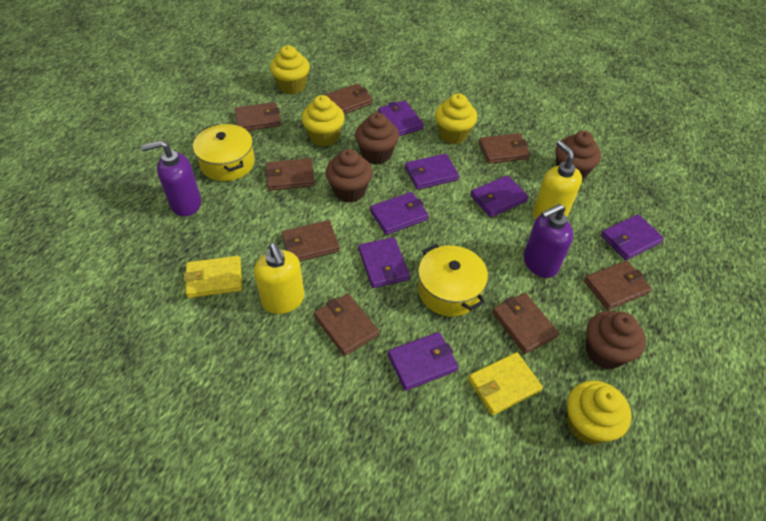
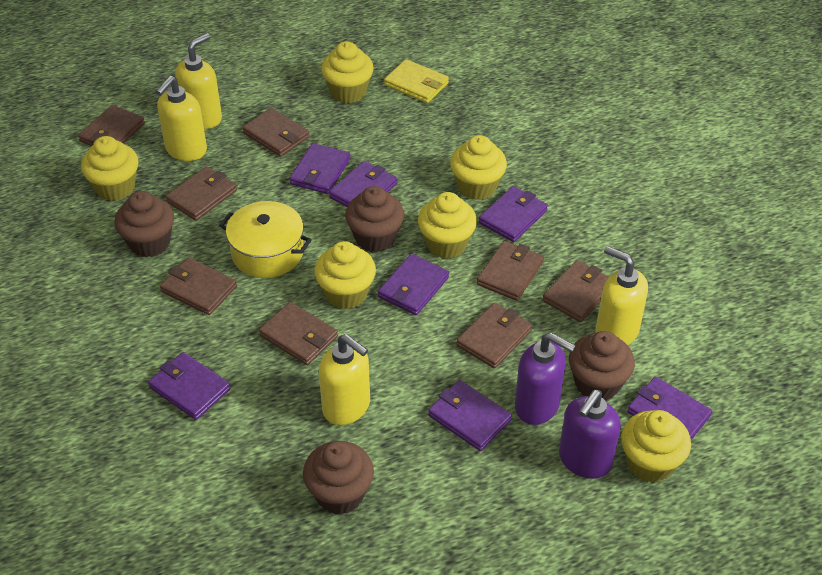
yellow cupcake: 4 -> 6
yellow pot: 2 -> 1
yellow soap dispenser: 2 -> 4
yellow wallet: 2 -> 1

